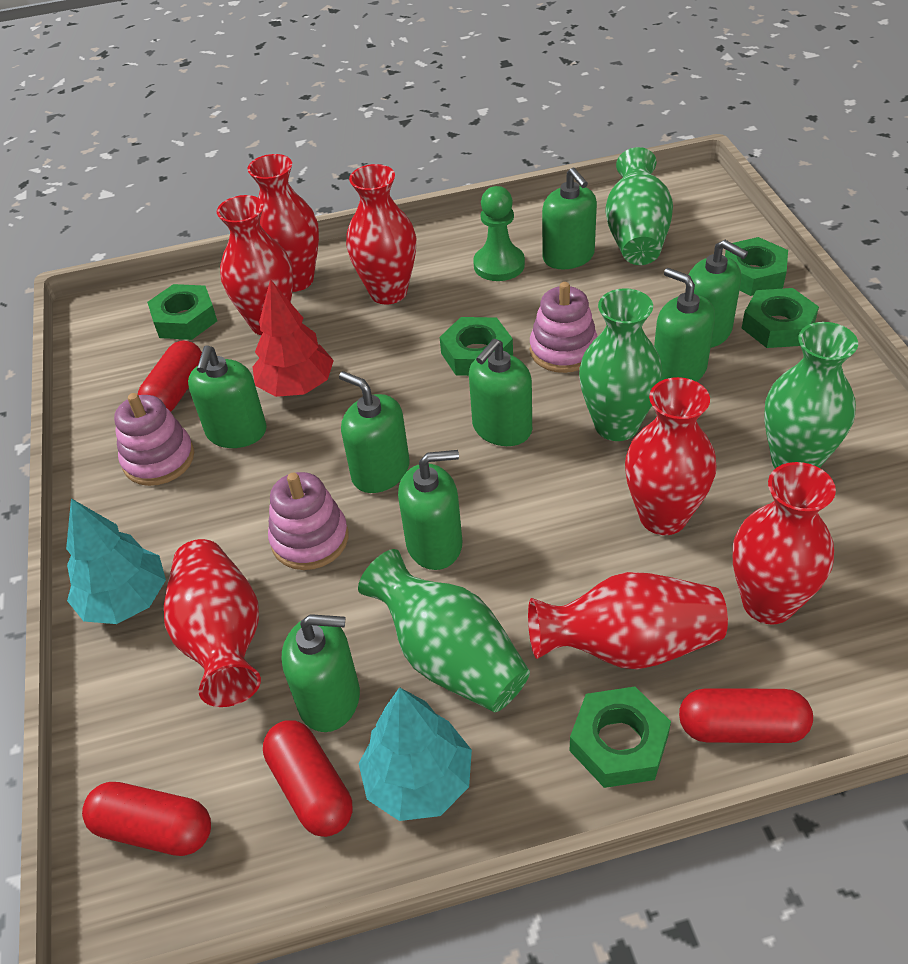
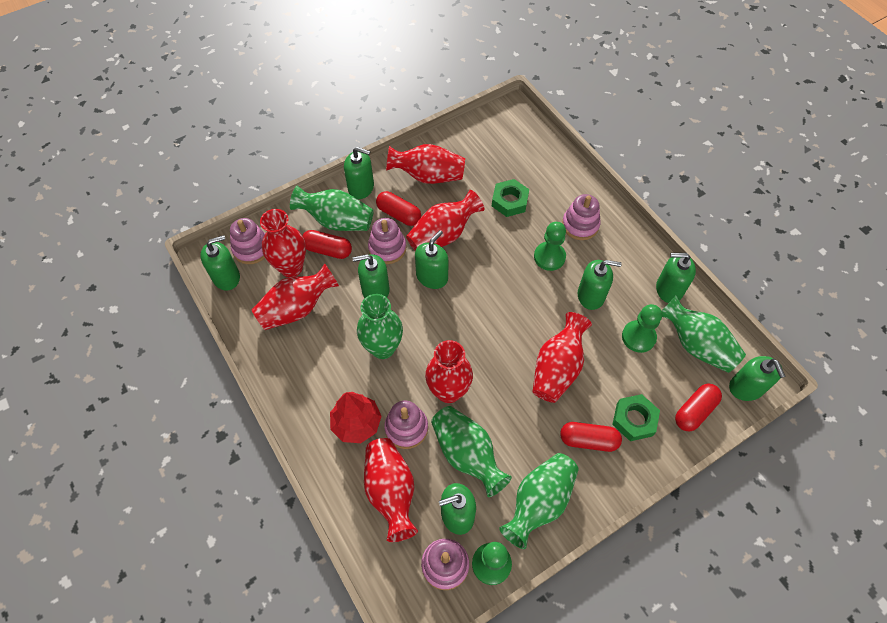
green nut: 5 -> 2
green pawn: 1 -> 3
green vase: 4 -> 5
pink stacking toy: 3 -> 5
turquoise tree: 2 -> 0

